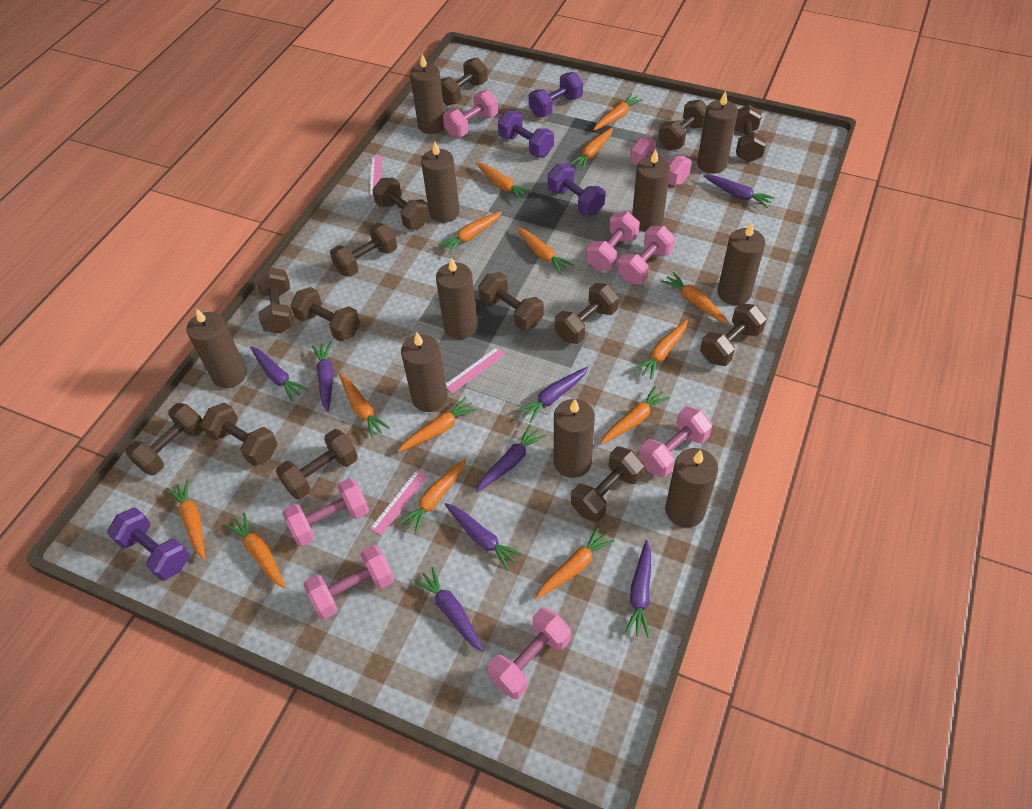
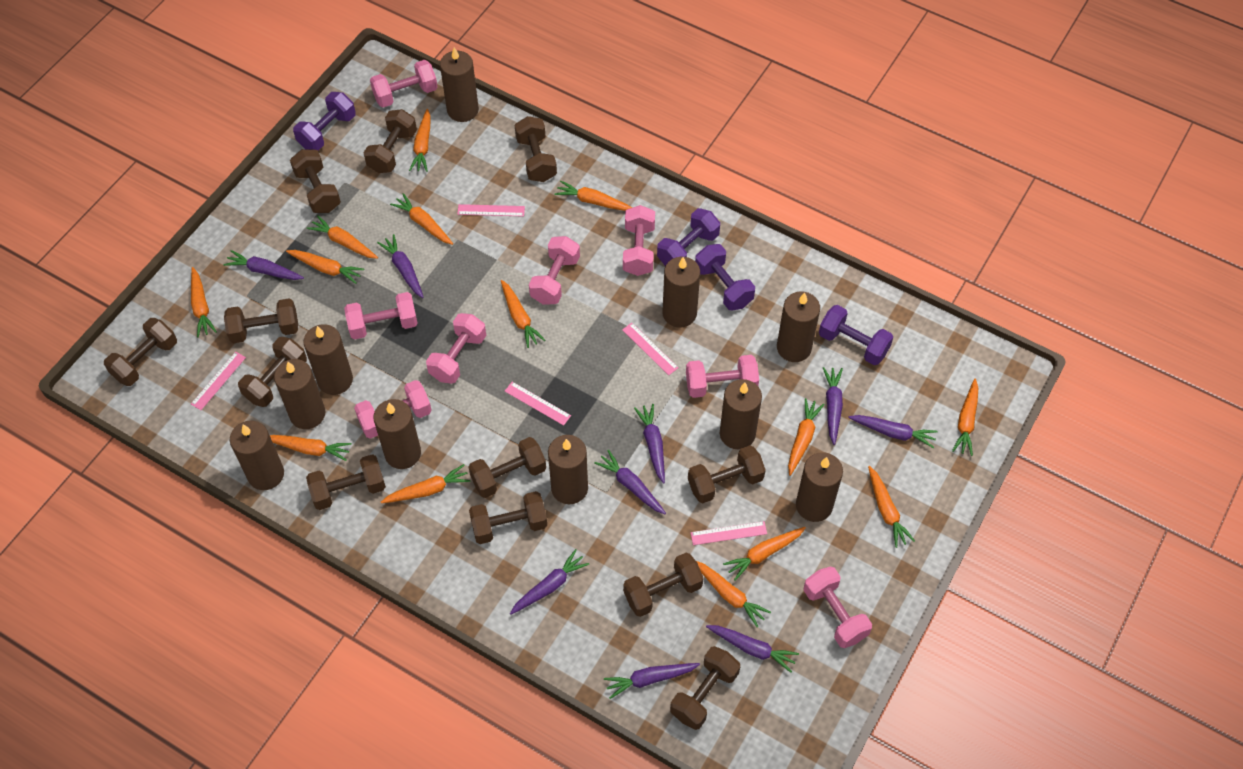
brown dumbbell: 14 -> 12
pink ruler: 3 -> 5
purple carrot: 8 -> 9

